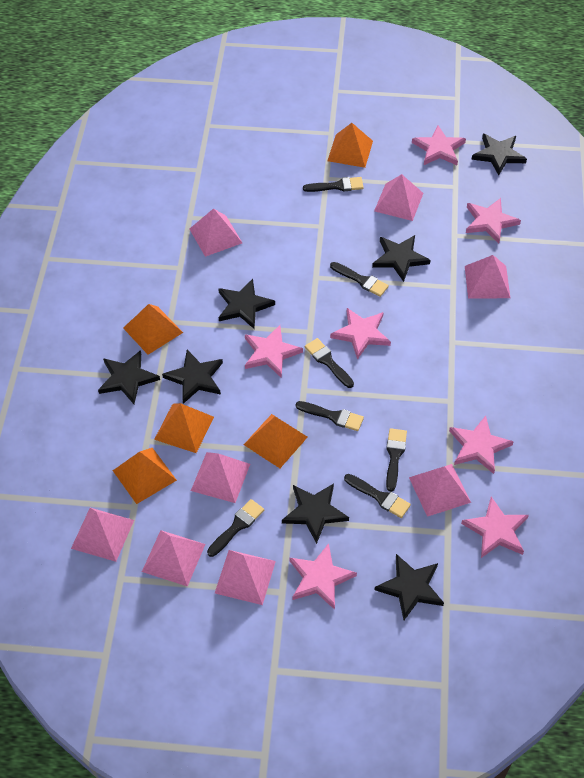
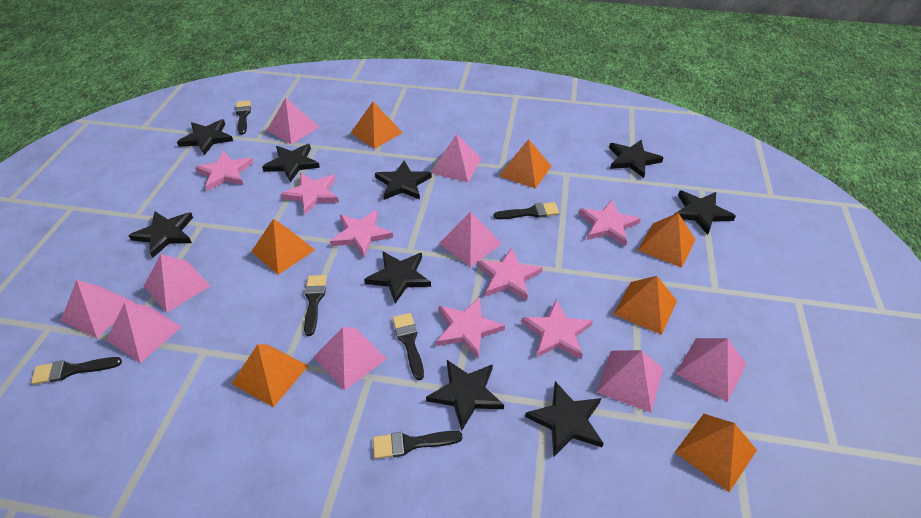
black brush: 7 -> 6
black star: 7 -> 9
orange pyramid: 5 -> 7
pink pyramid: 8 -> 9

